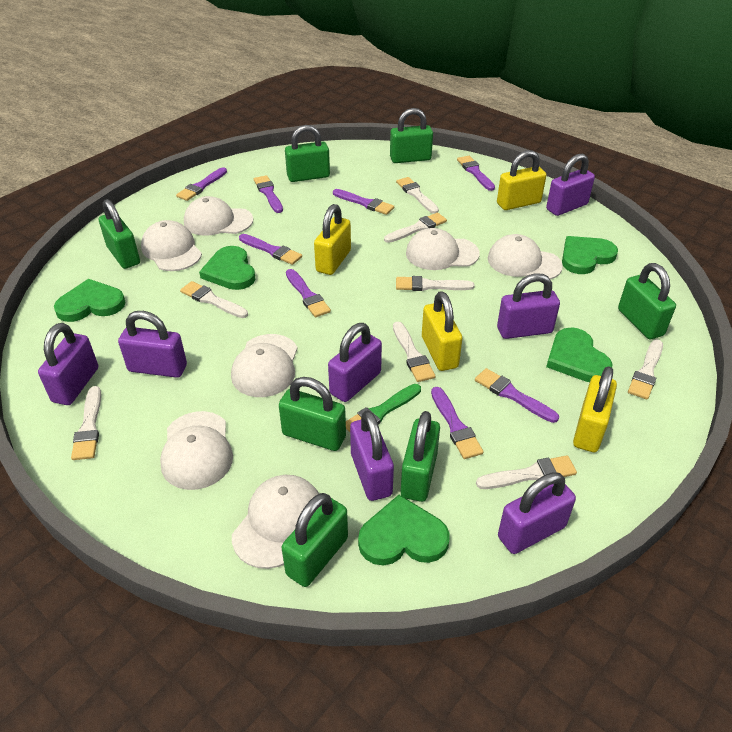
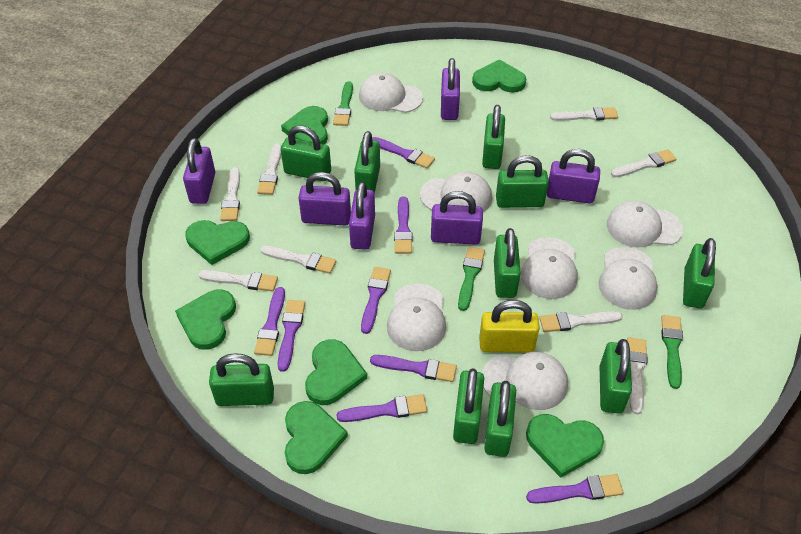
green brush: 1 -> 3
green heart: 5 -> 7
green padlock: 7 -> 10
purple padlock: 7 -> 6
yellow padlock: 4 -> 1

